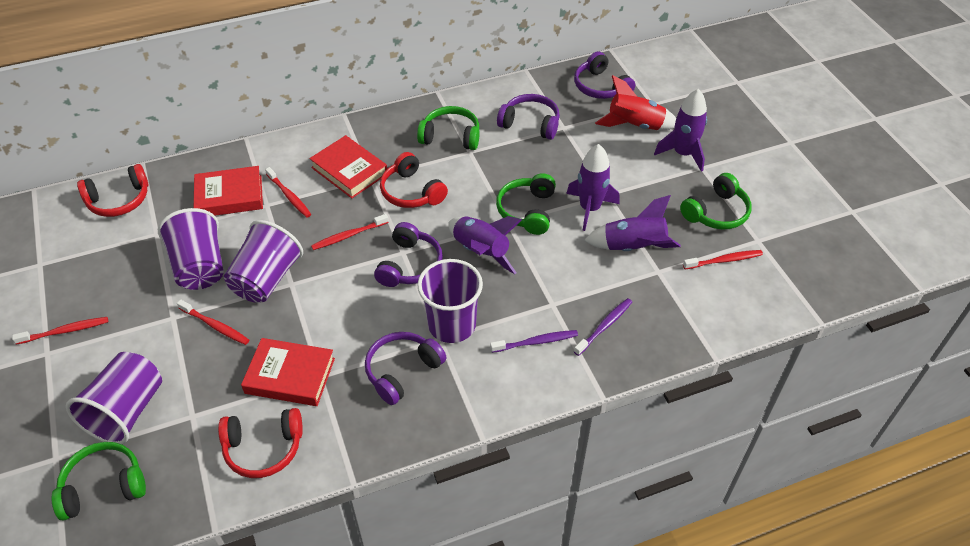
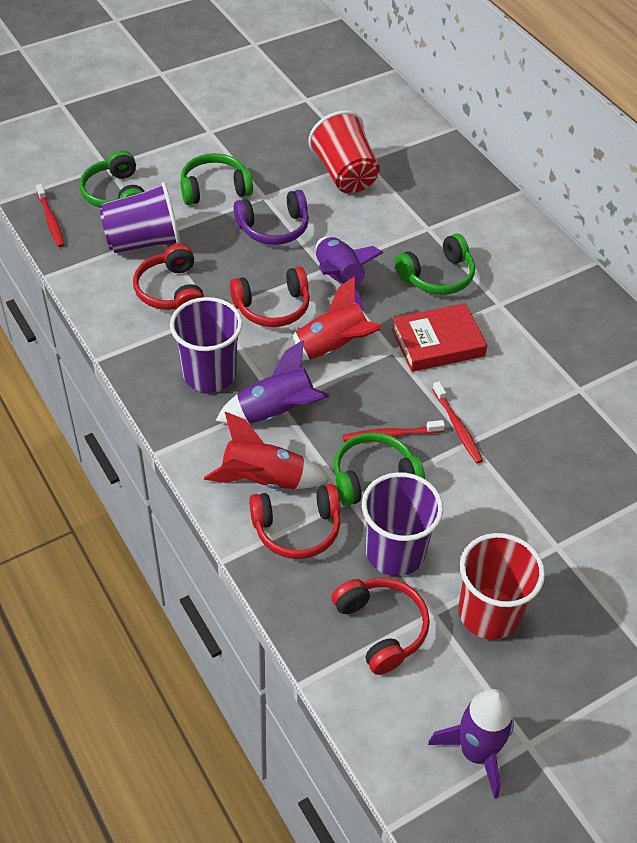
purple cup: 4 -> 3
purple headphones: 4 -> 1
purple rocket: 4 -> 3
purple toothbrush: 2 -> 0
red book: 3 -> 1
red cup: 0 -> 2
red headphones: 3 -> 4
red rocket: 1 -> 2
red toothbrush: 5 -> 3

